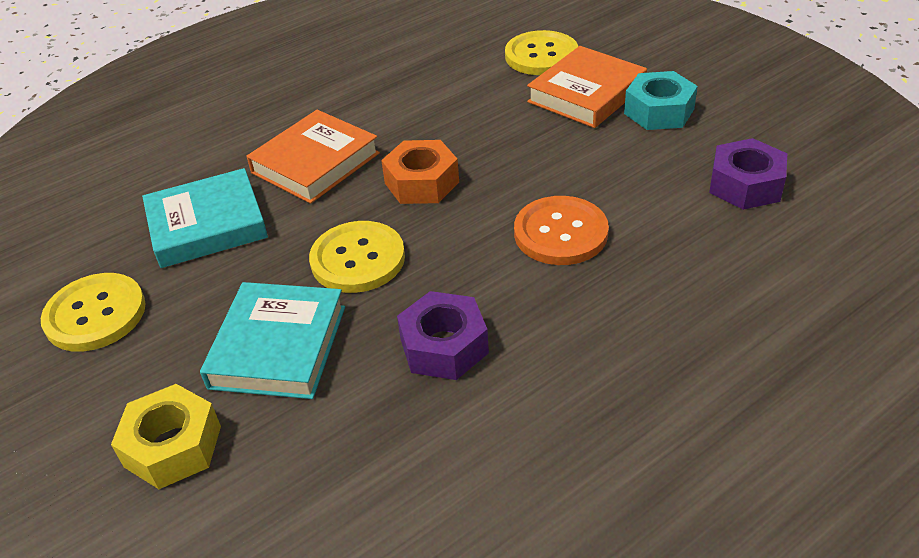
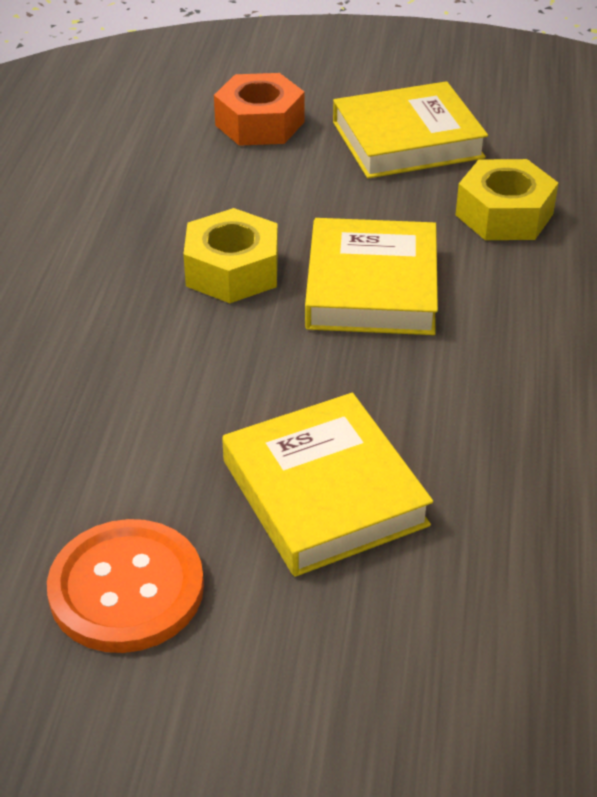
orange book: 2 -> 0
purple nut: 2 -> 0
turquoise book: 2 -> 0
turquoise nut: 1 -> 0
yellow book: 0 -> 3
yellow button: 3 -> 0
yellow nut: 1 -> 2

